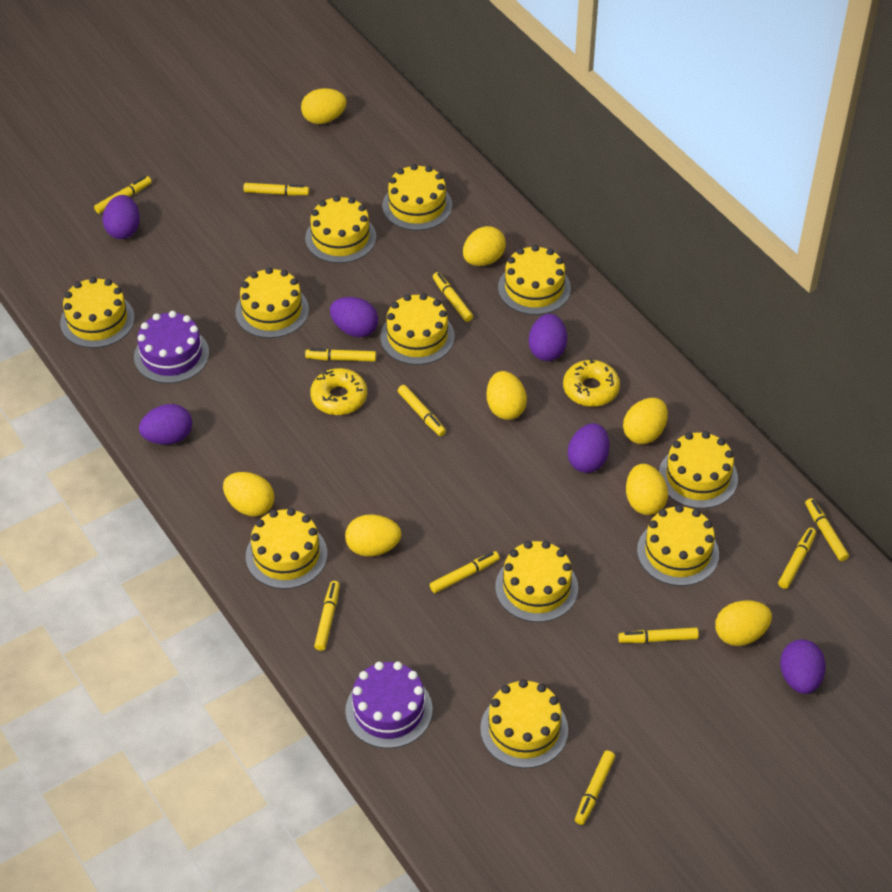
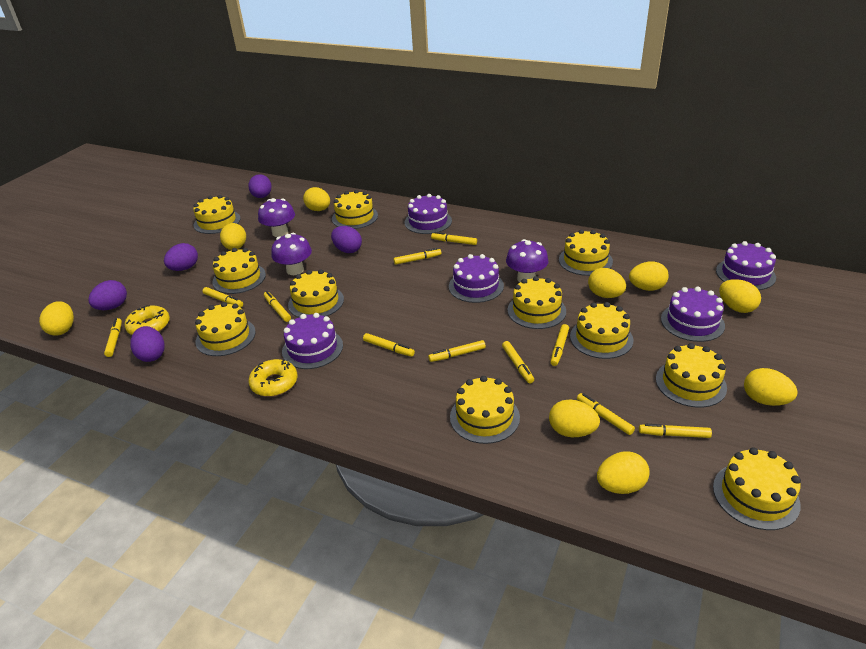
purple cake: 2 -> 5
purple egg: 6 -> 5
purple mushroom: 0 -> 3
yellow egg: 8 -> 9

